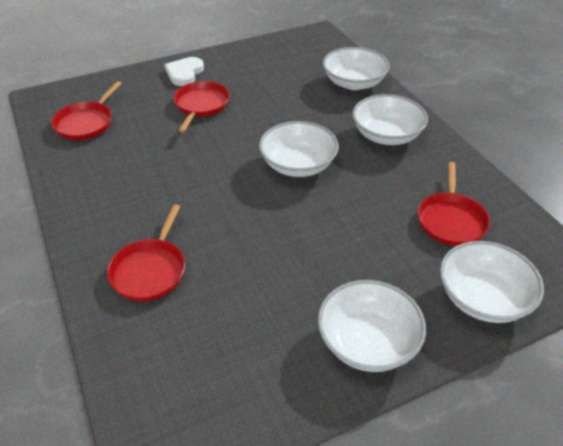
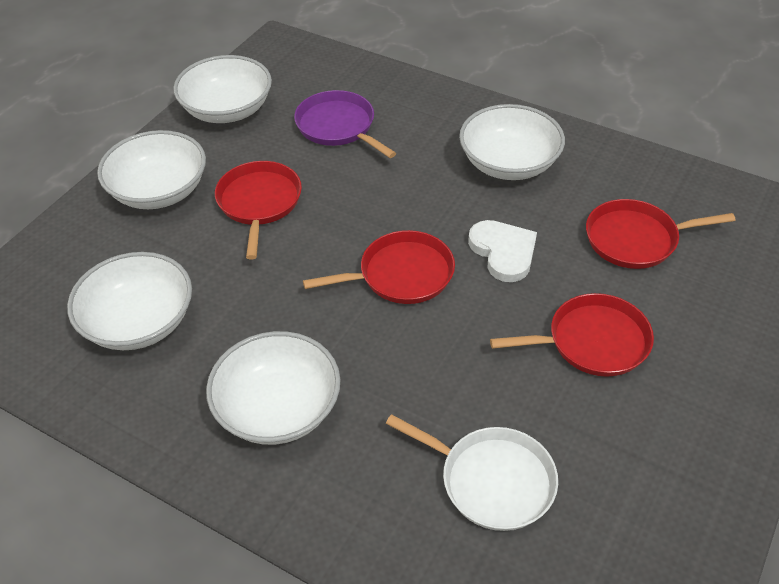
purple pan: 0 -> 1
white pan: 0 -> 1

